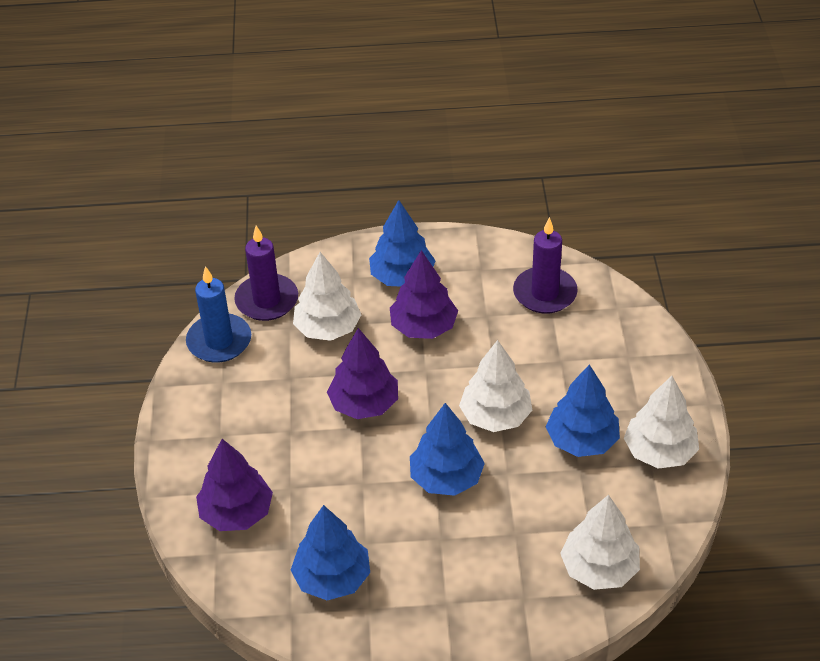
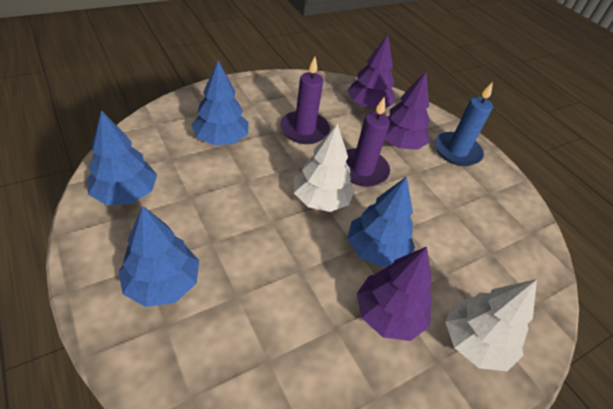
white tree: 4 -> 2

